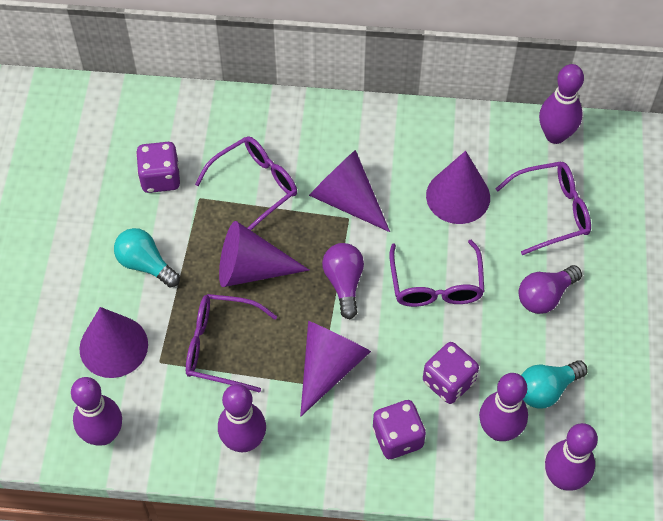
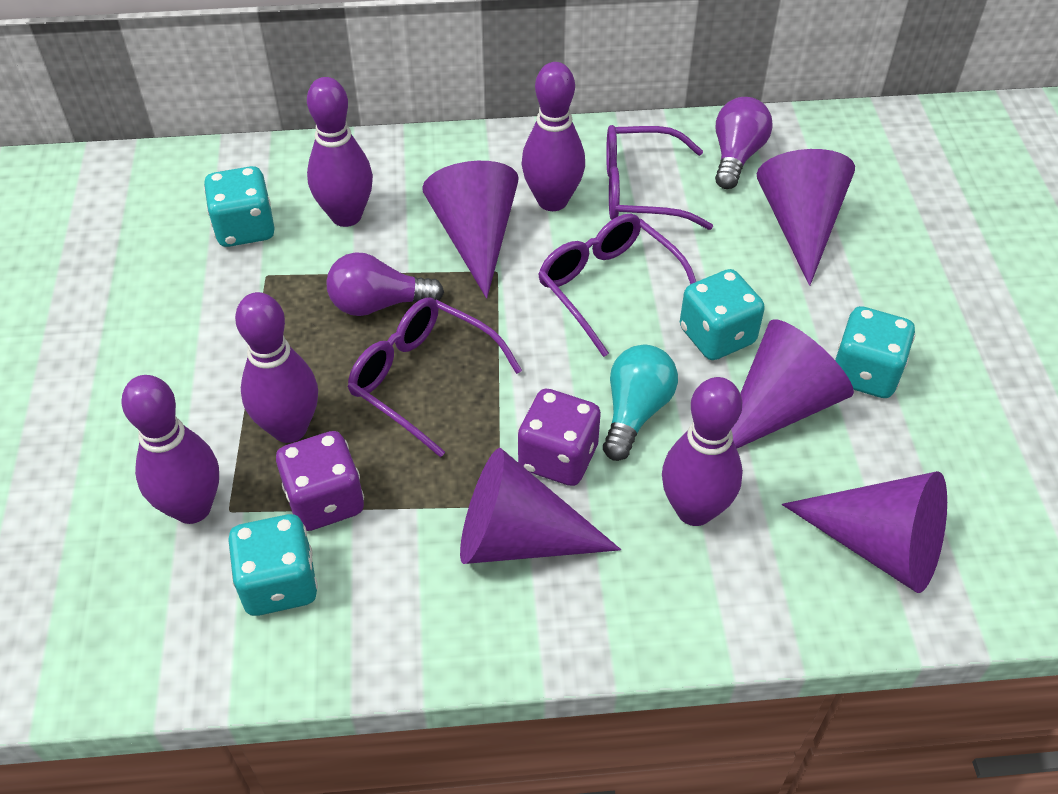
purple dice: 3 -> 2
purple glasses: 4 -> 3
turquoise dice: 0 -> 4
turquoise light bulb: 2 -> 1

